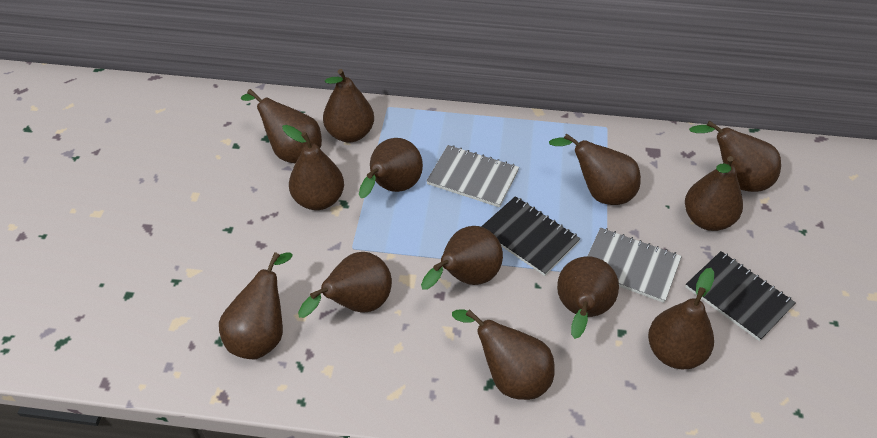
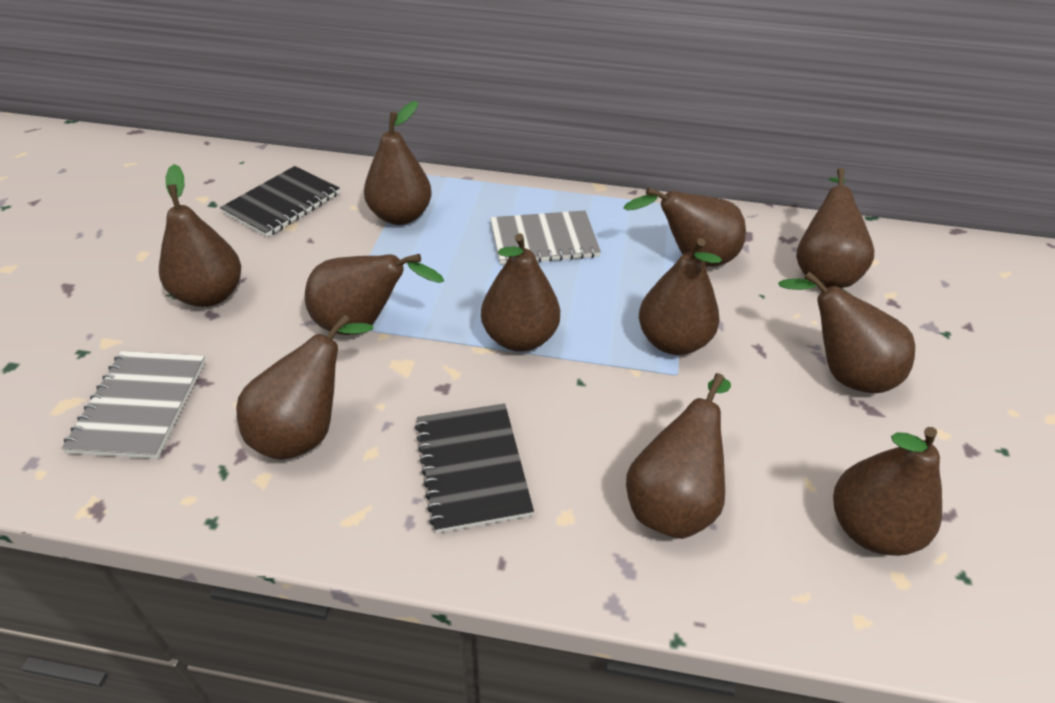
brown pear: 13 -> 11

